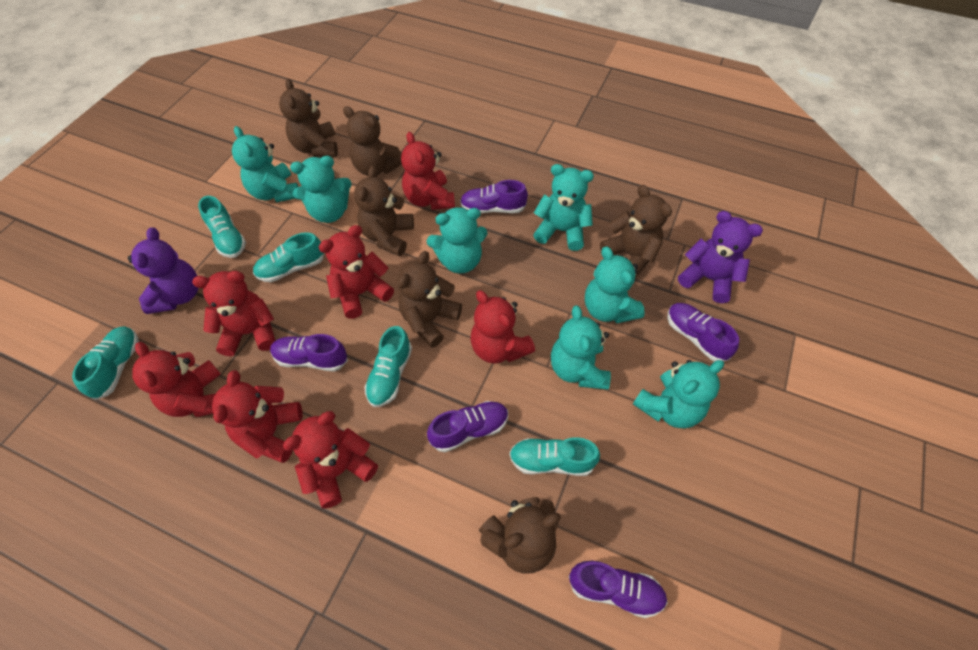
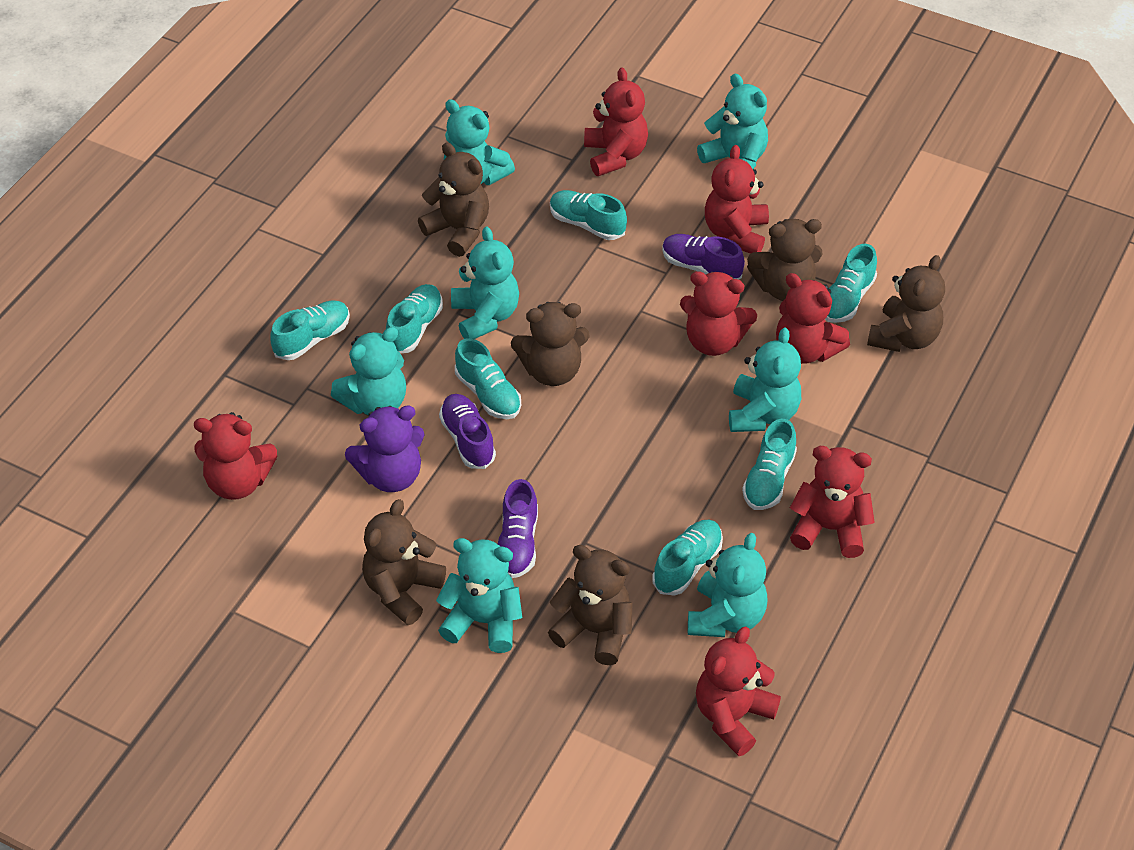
purple shoe: 5 -> 3
purple teddy bear: 2 -> 1
turquoise shoe: 5 -> 7

